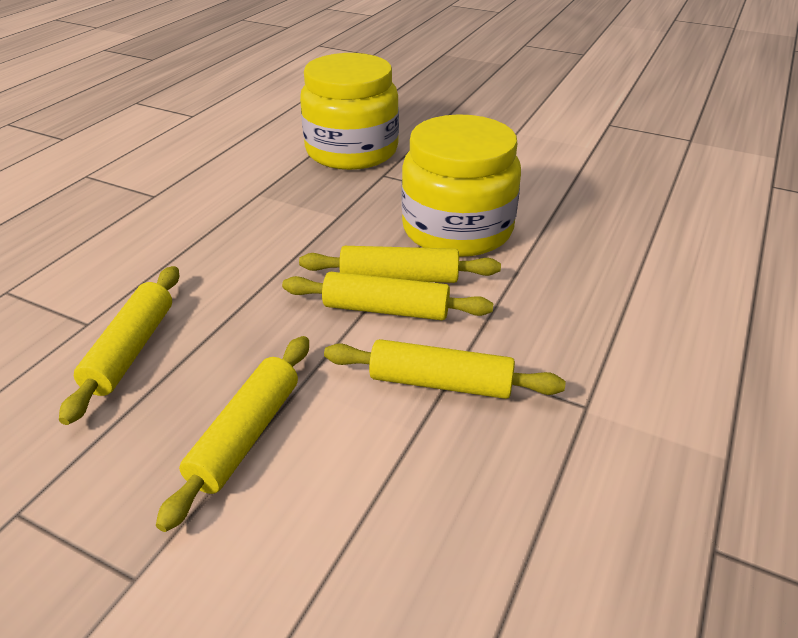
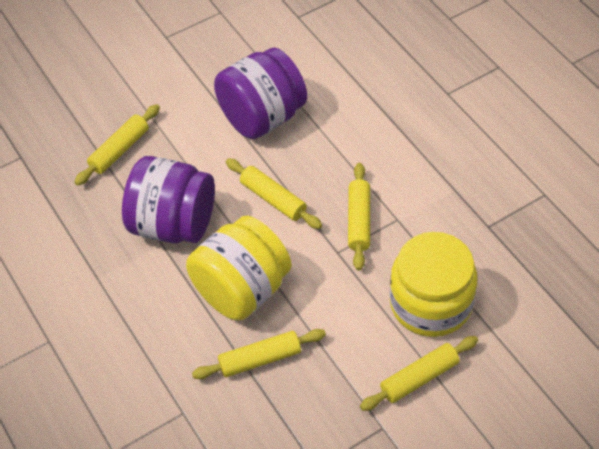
purple jar: 0 -> 2

